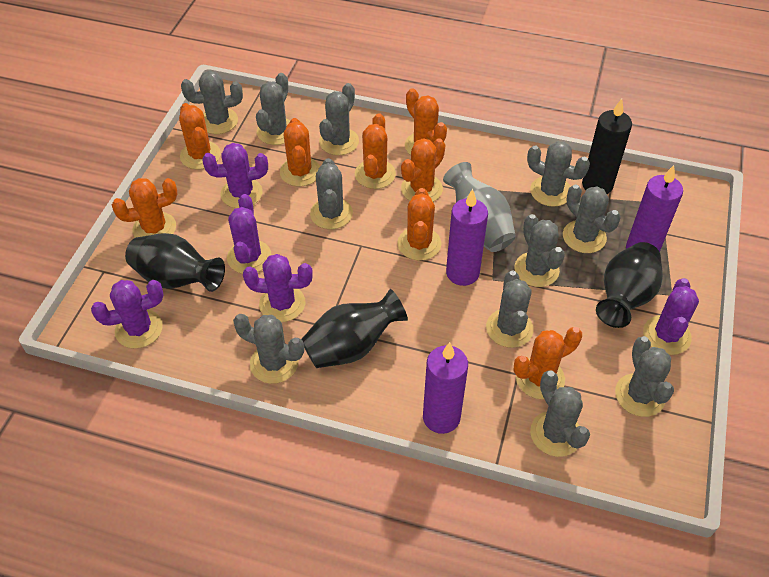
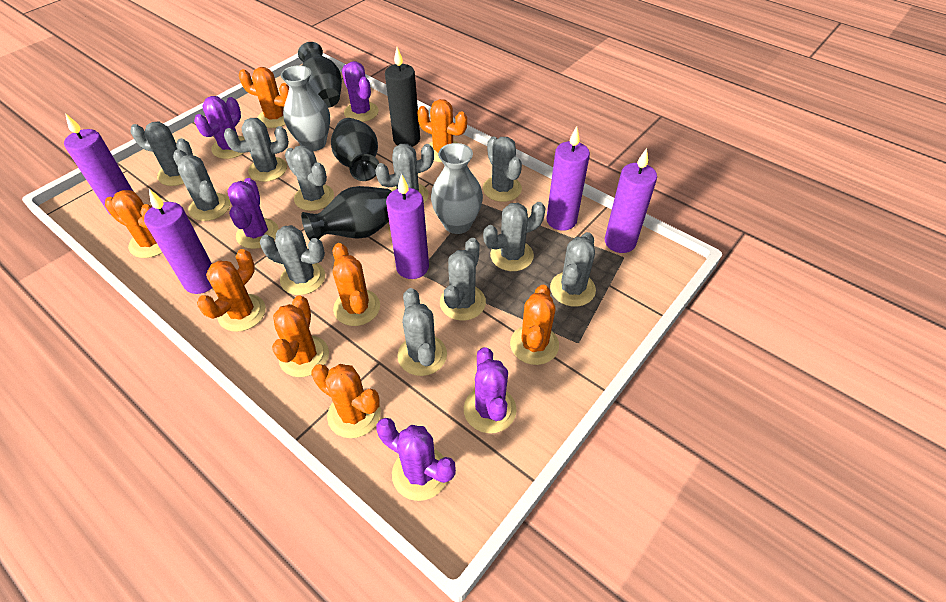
grey vase: 1 -> 2
purple candle: 3 -> 5

